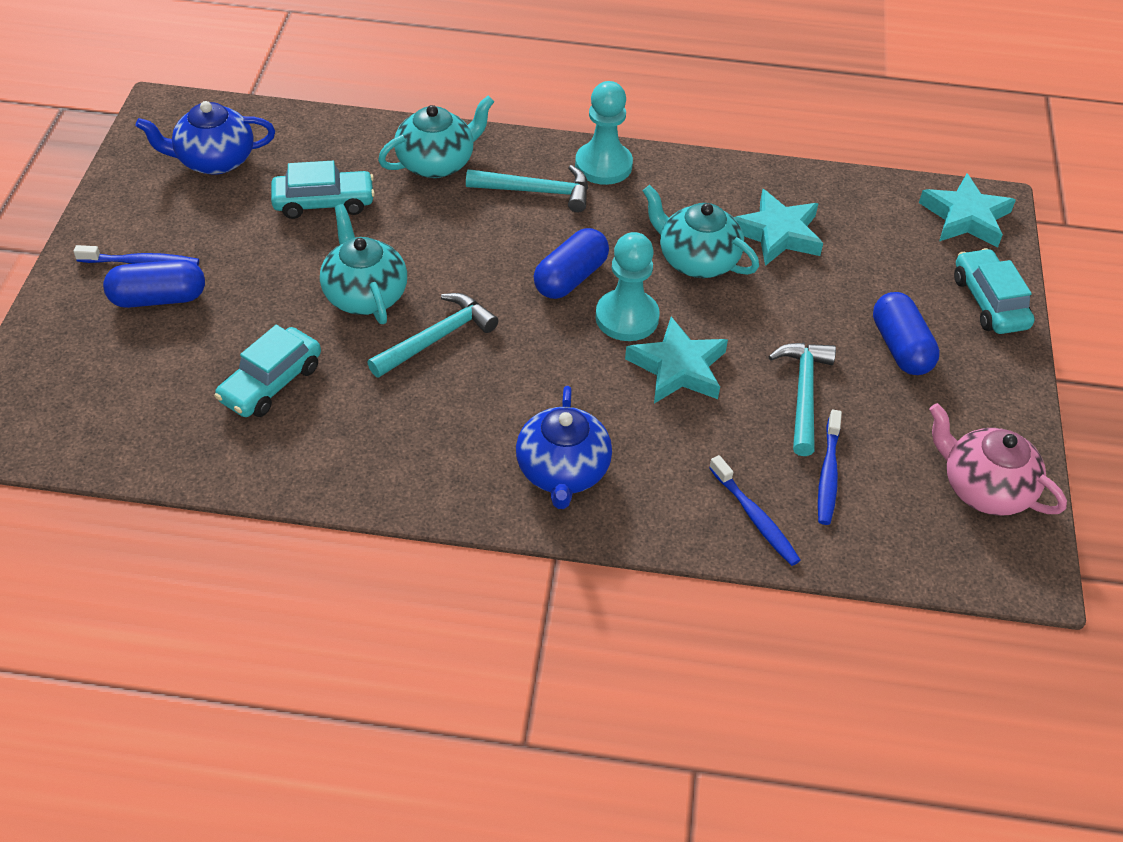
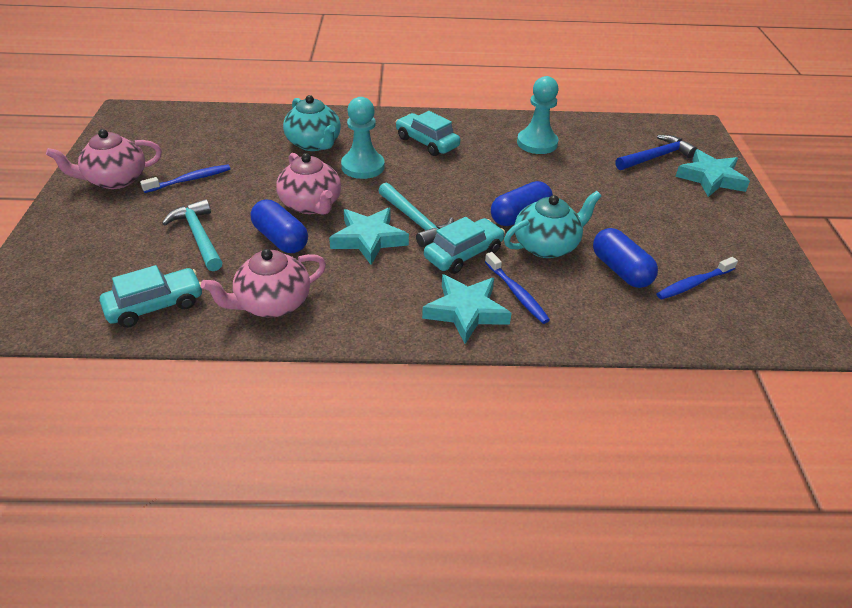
blue hammer: 0 -> 1
blue teapot: 2 -> 0
pink teapot: 1 -> 3
turquoise hammer: 3 -> 2
turquoise teapot: 3 -> 2

